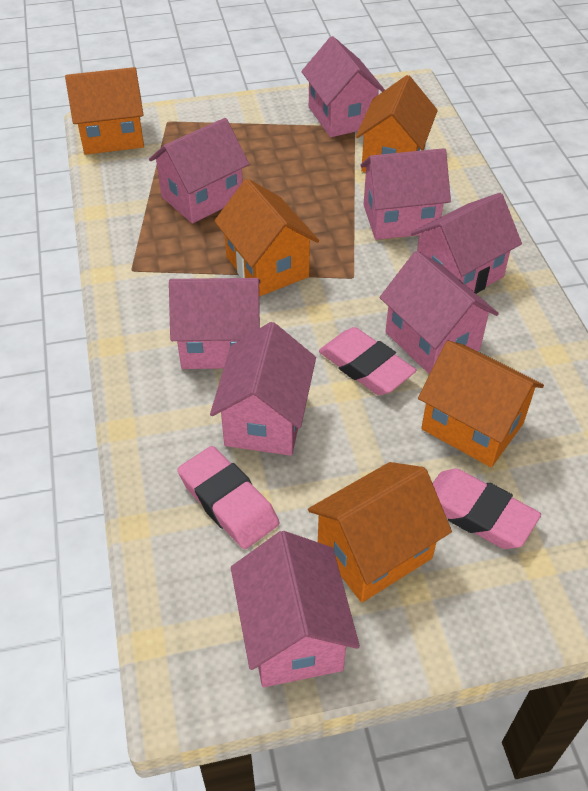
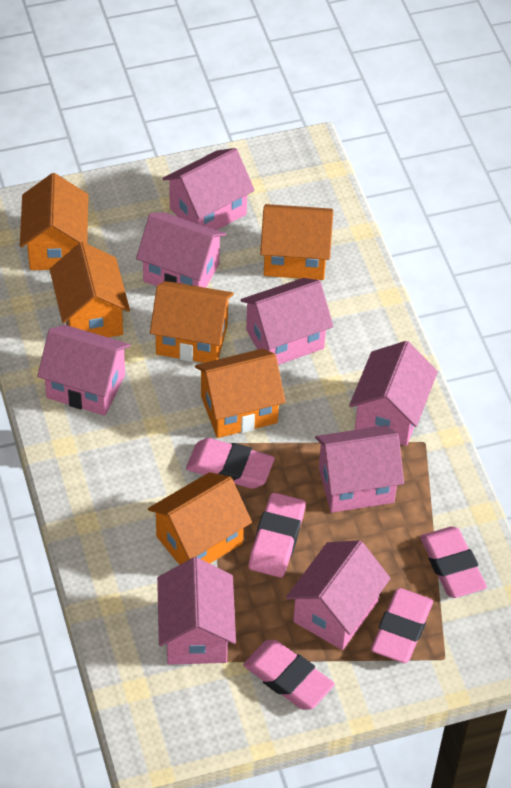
orange house: 5 -> 6
pink eraser: 3 -> 5

